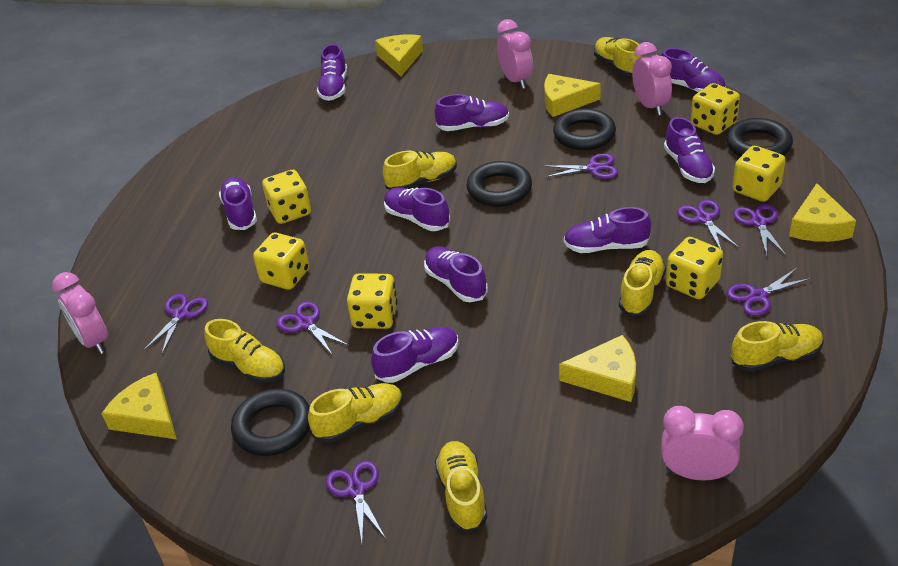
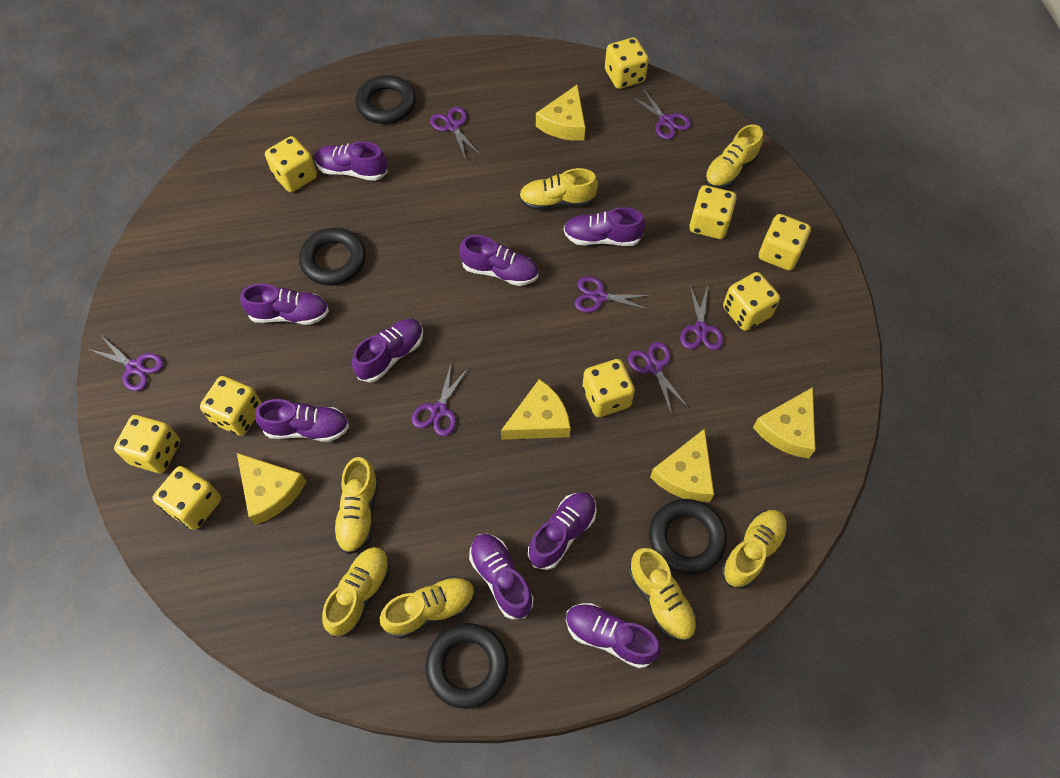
pink clock: 4 -> 0
yellow dice: 6 -> 9

